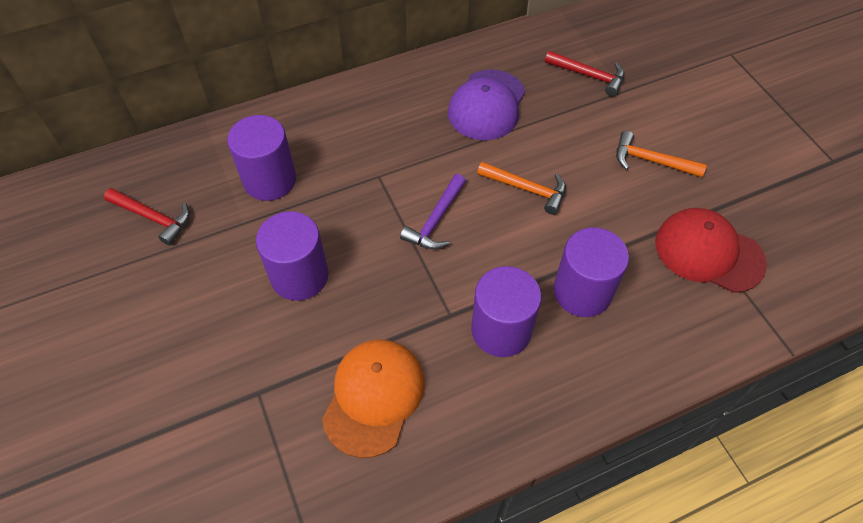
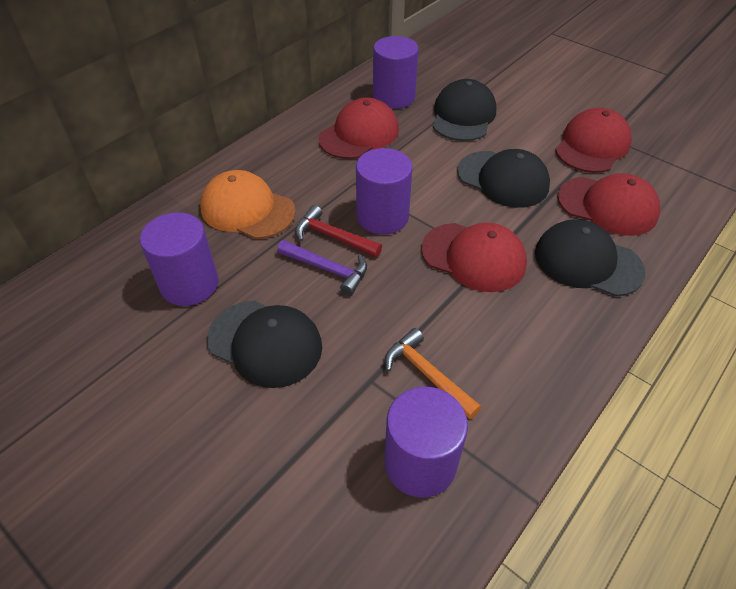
black cap: 0 -> 4
orange hammer: 2 -> 1
purple cap: 1 -> 0
red cap: 1 -> 4
red hammer: 2 -> 1

